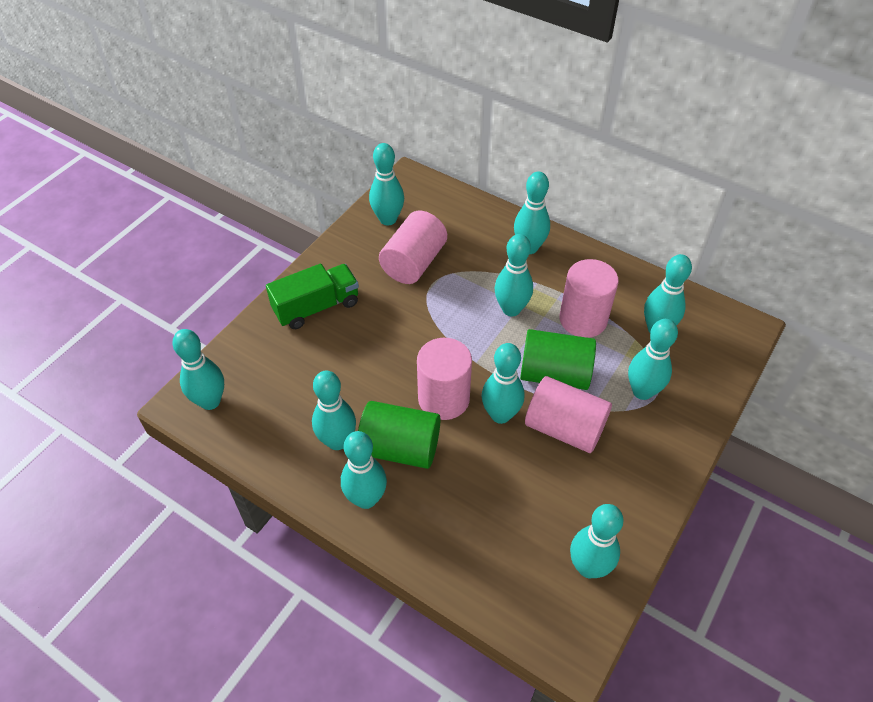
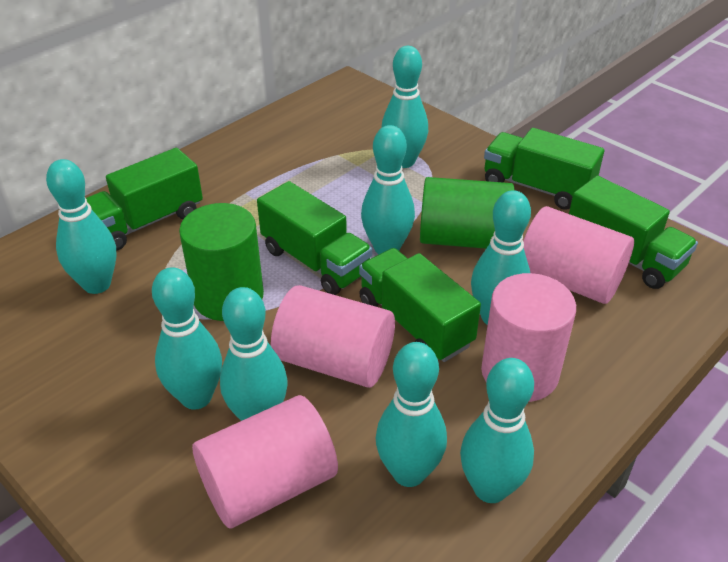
green truck: 1 -> 5
turquoise bowling pin: 10 -> 8

